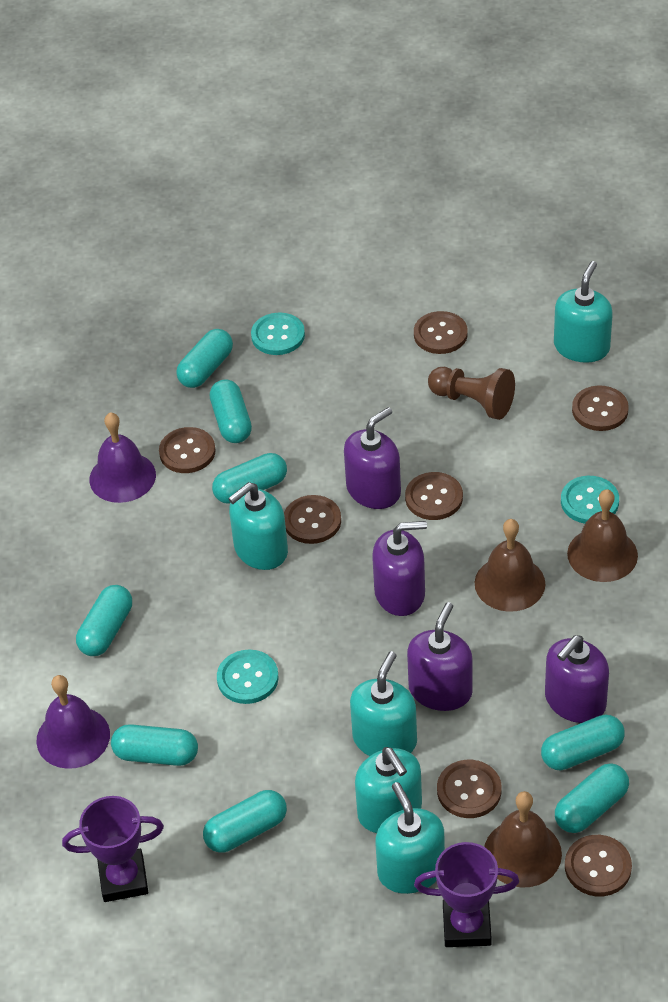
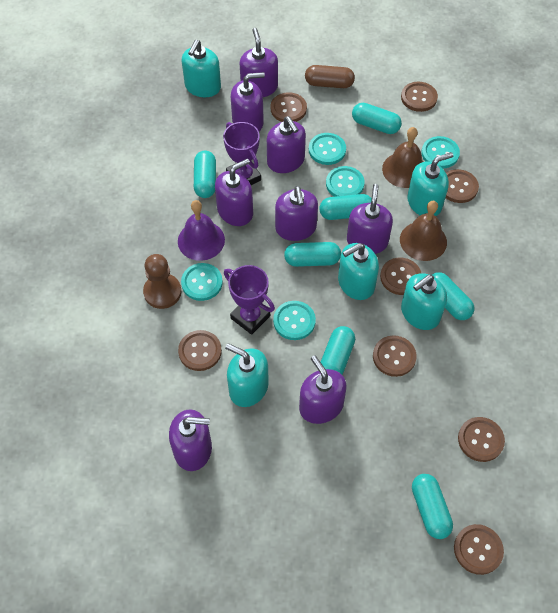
brown bell: 3 -> 2
brown button: 7 -> 8
brown capsule: 0 -> 1
purple bell: 2 -> 1
purple soap dispenser: 4 -> 8
turquoise button: 3 -> 5
turquoise capsule: 8 -> 7

